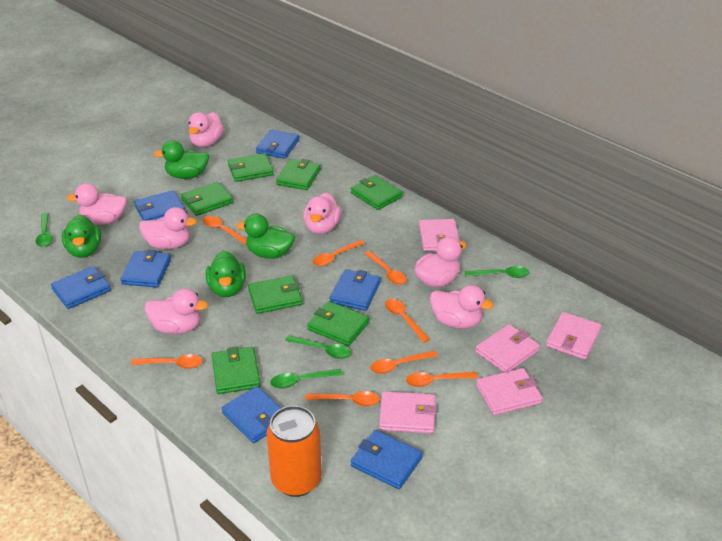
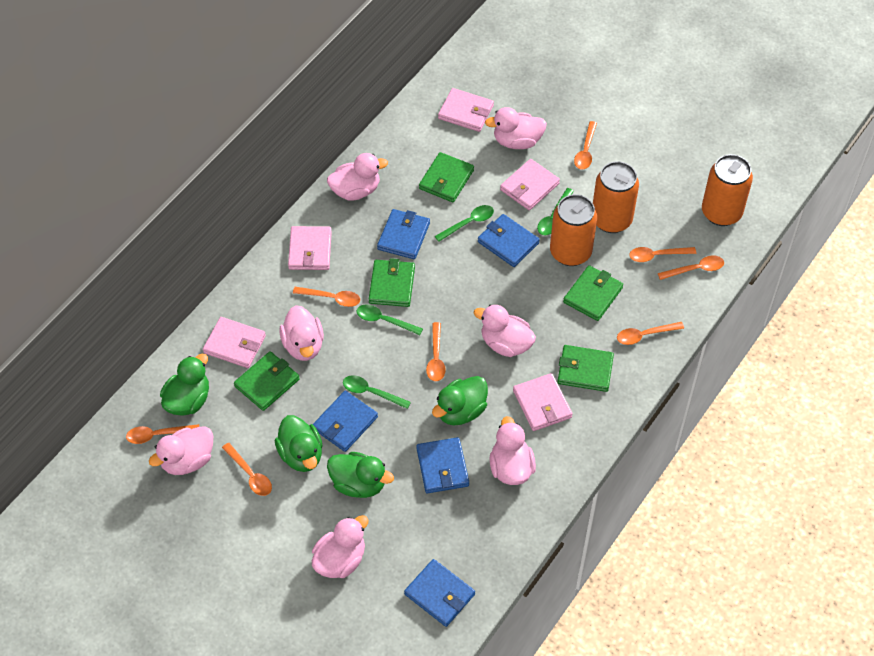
blue wallet: 7 -> 5
green wallet: 7 -> 5
orange can: 1 -> 3

